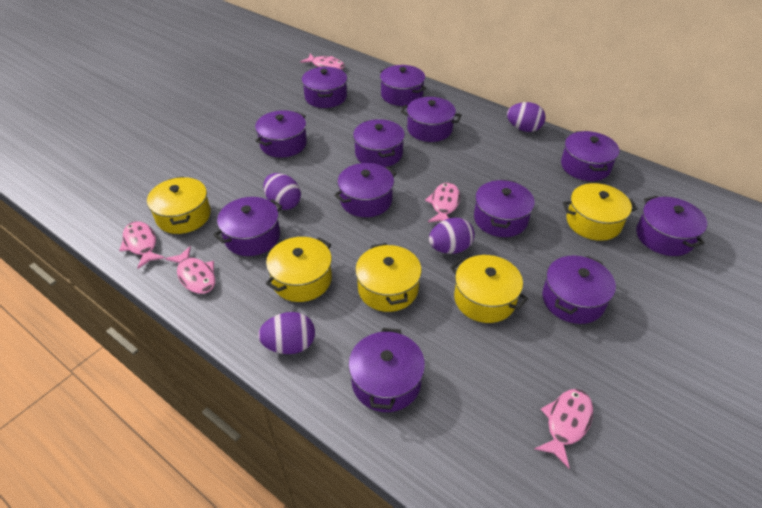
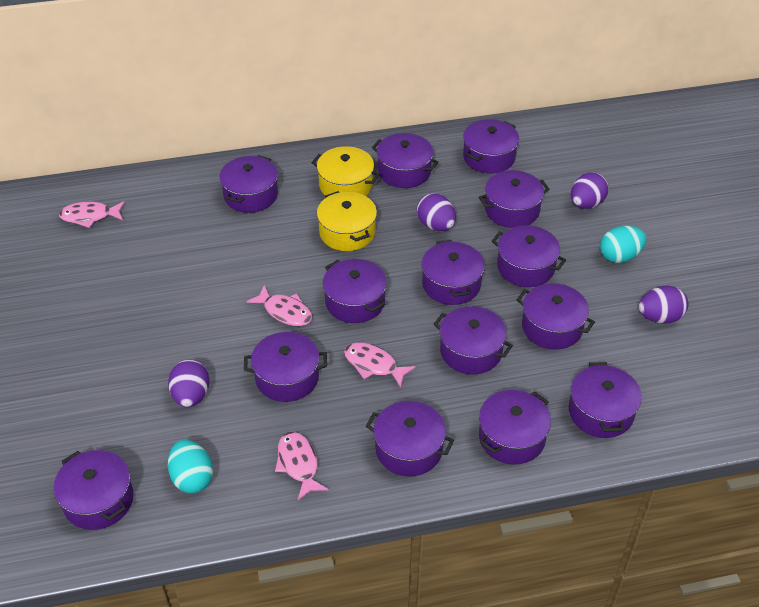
pink fish: 5 -> 4
purple pot: 12 -> 14
turquoise egg: 0 -> 2
yellow pot: 5 -> 2

